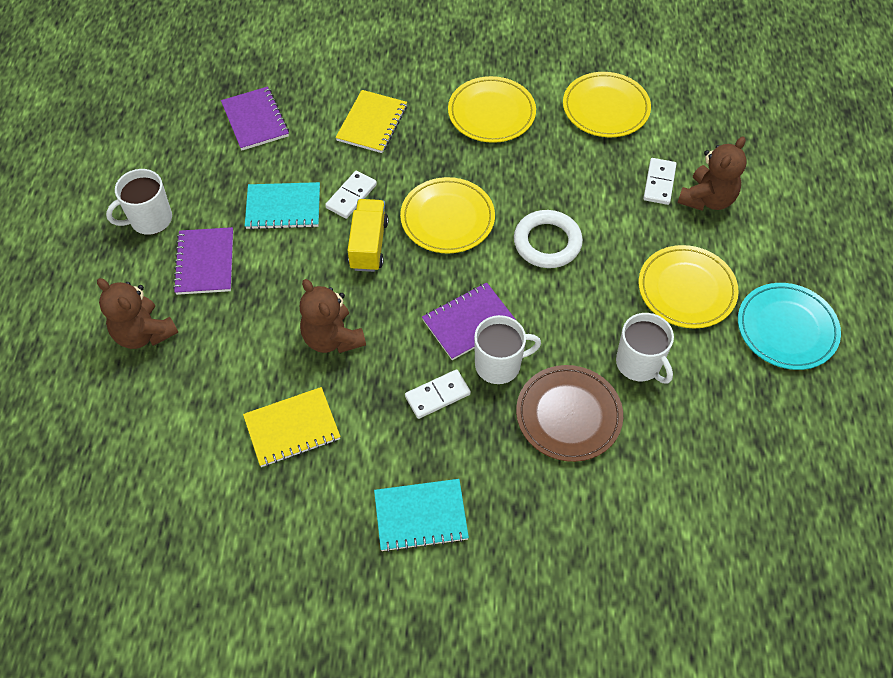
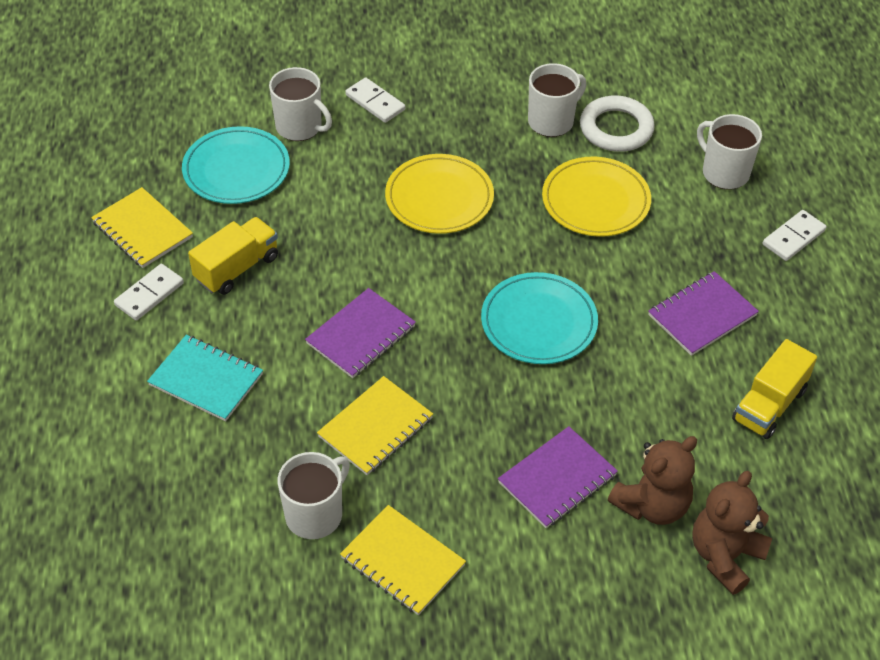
brown plate: 1 -> 0
brown teddy bear: 3 -> 2
turquoise notebook: 2 -> 1
turquoise plate: 1 -> 2
white mug: 3 -> 4
yellow notebook: 2 -> 3
yellow plate: 4 -> 2
yellow truck: 1 -> 2

